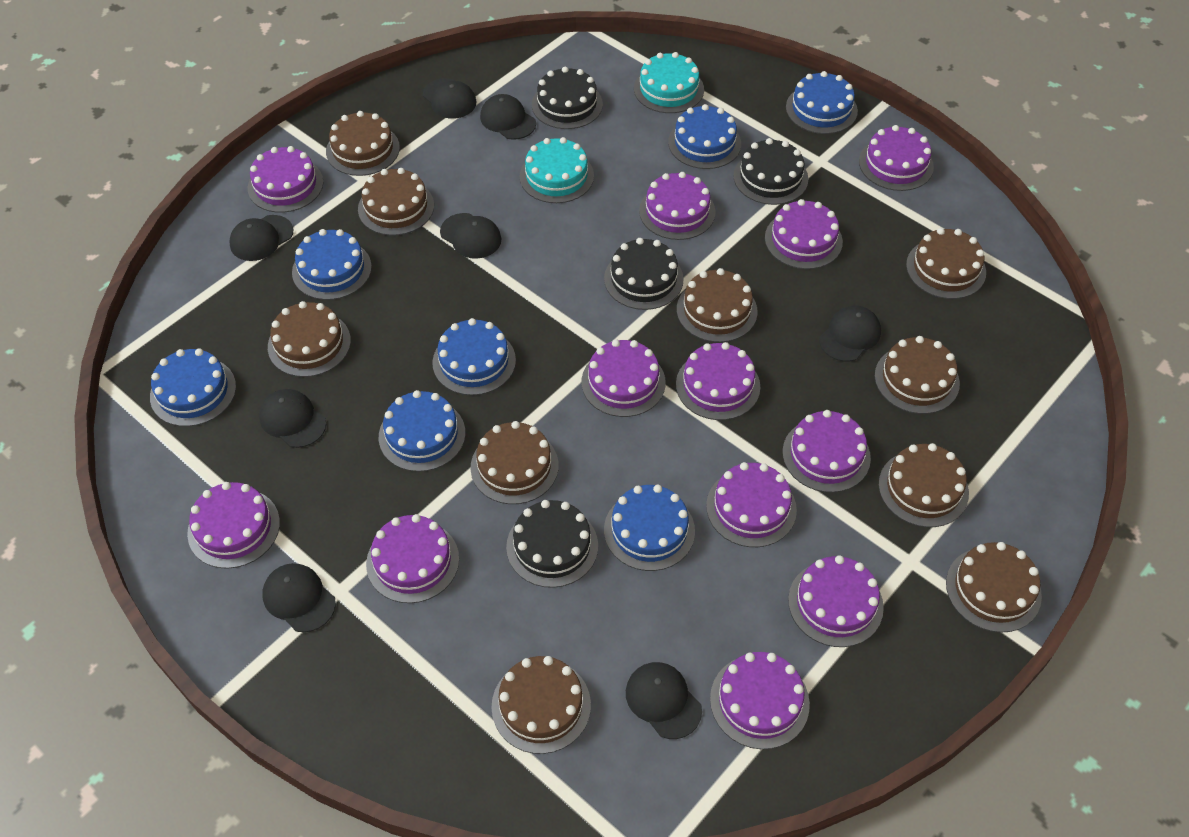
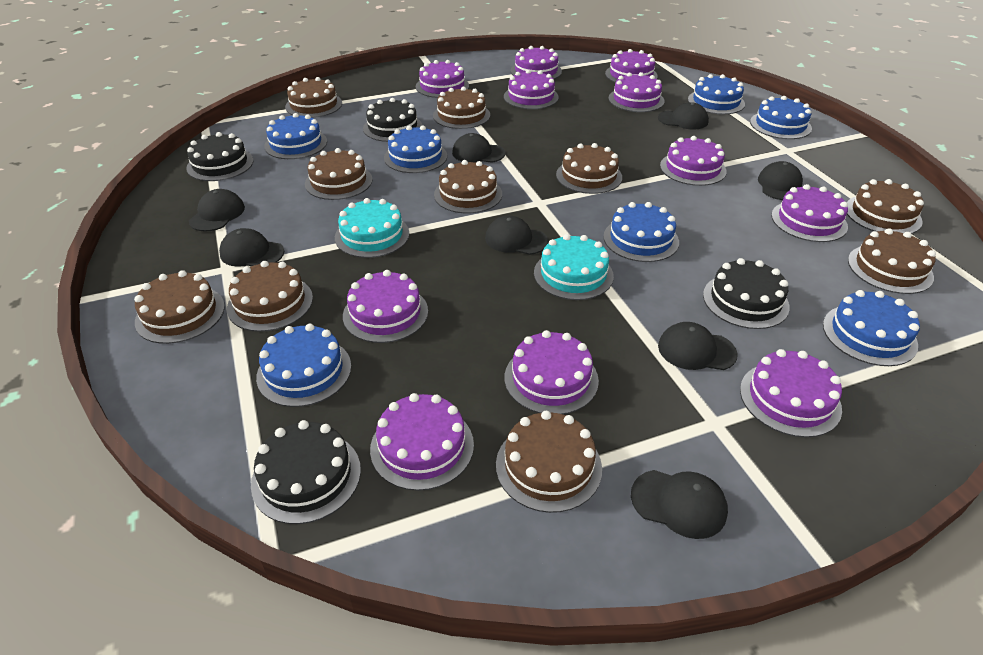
purple cake: 12 -> 11

